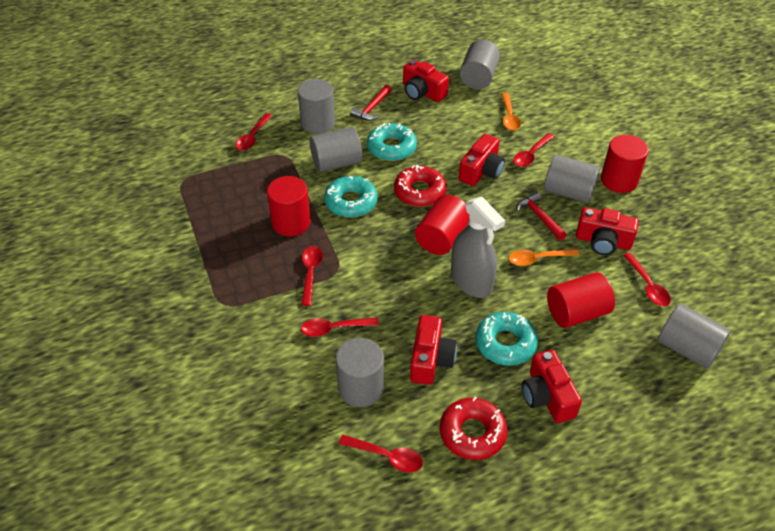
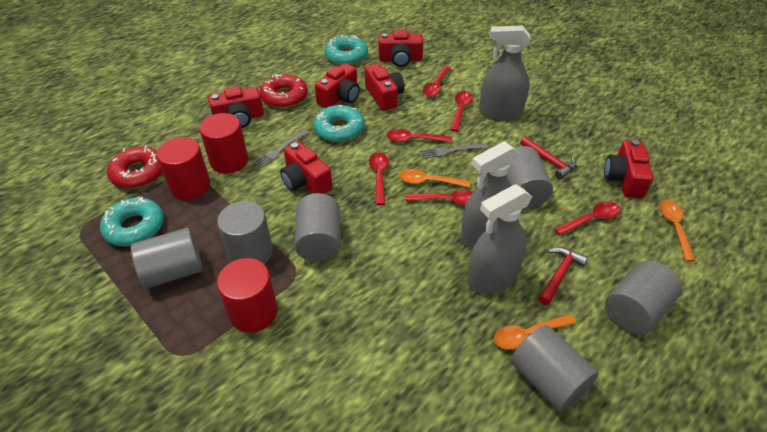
grey fork: 0 -> 2
grey spray bottle: 1 -> 3
orange spoon: 2 -> 3
red camera: 5 -> 6
red cylinder: 4 -> 3

